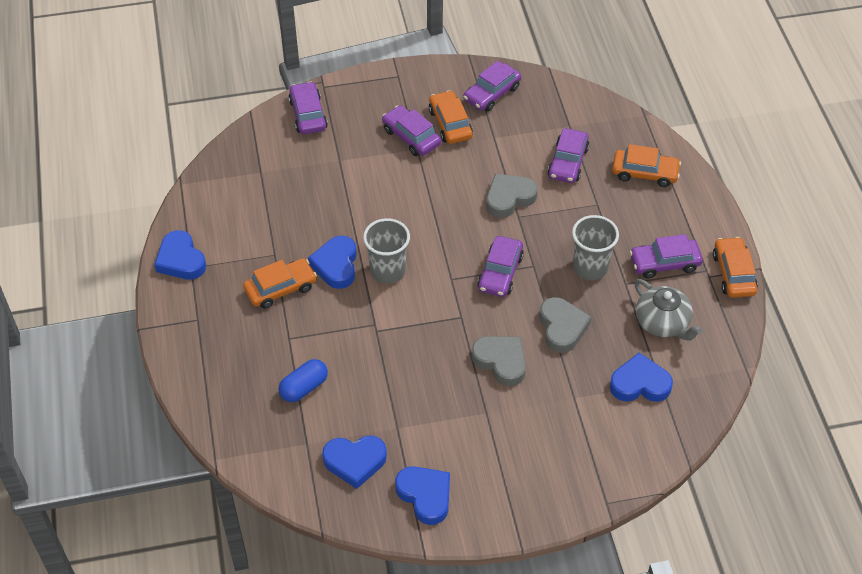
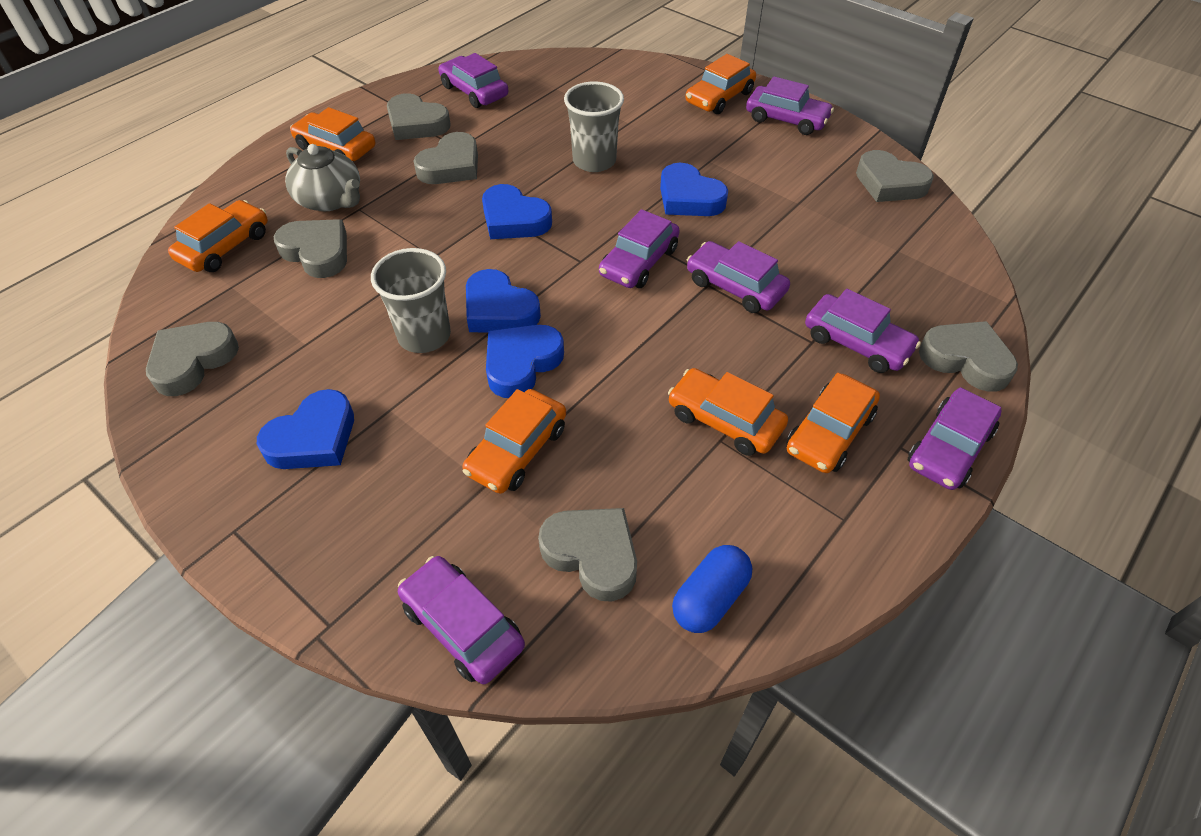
grey heart: 3 -> 7
orange car: 4 -> 6
purple car: 6 -> 7

